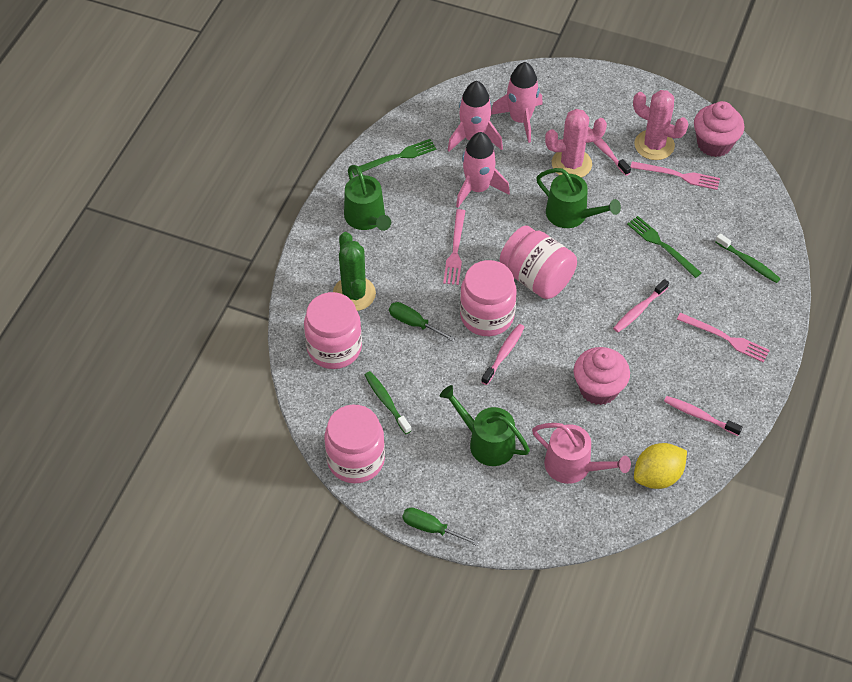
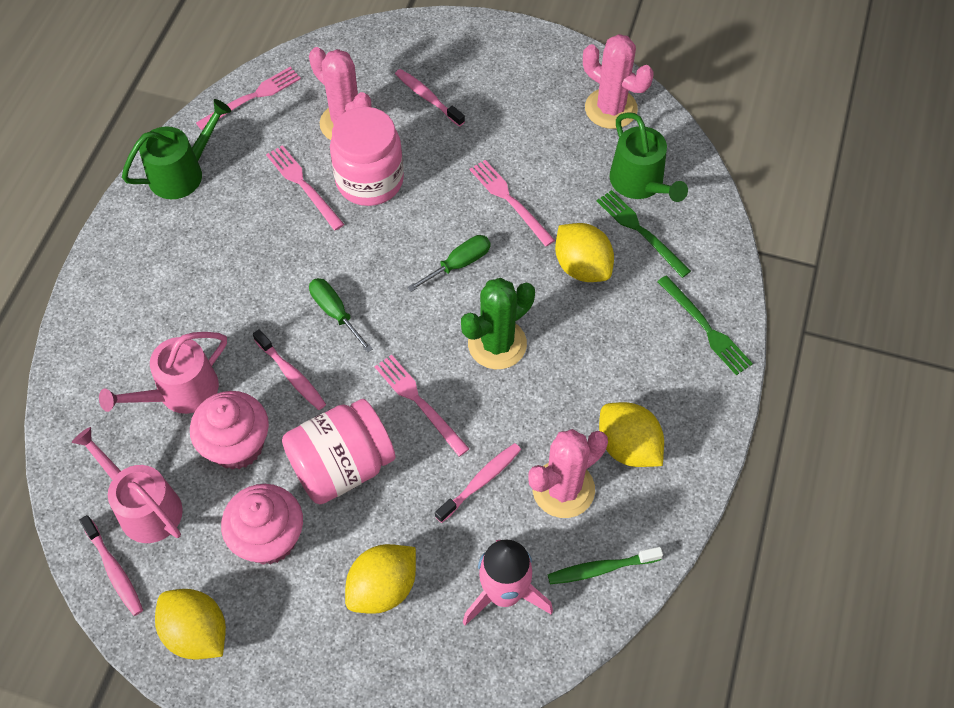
green toothbrush: 2 -> 1
green watering can: 3 -> 2
pink cactus: 2 -> 3
pink fork: 3 -> 4
pink jar: 4 -> 2
pink rocket: 3 -> 1
pink watering can: 1 -> 2
yellow lemon: 1 -> 4

